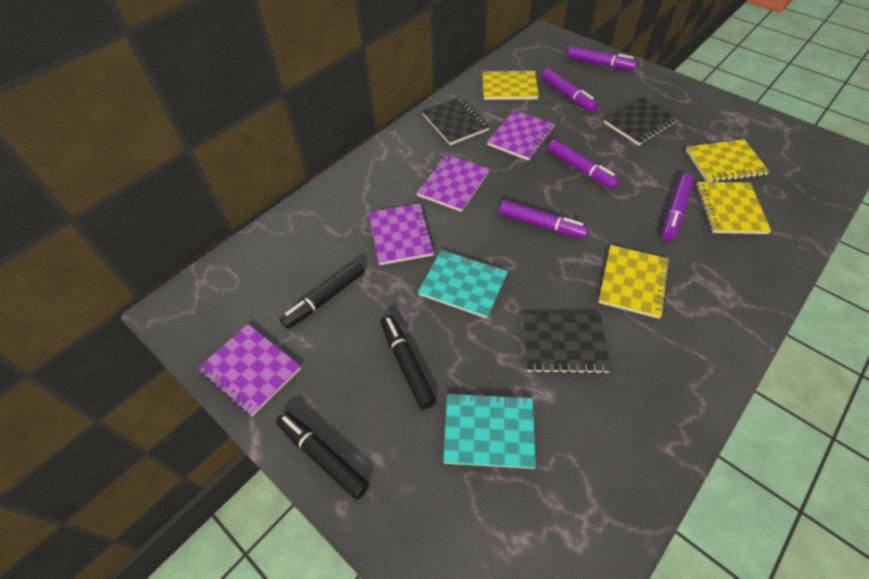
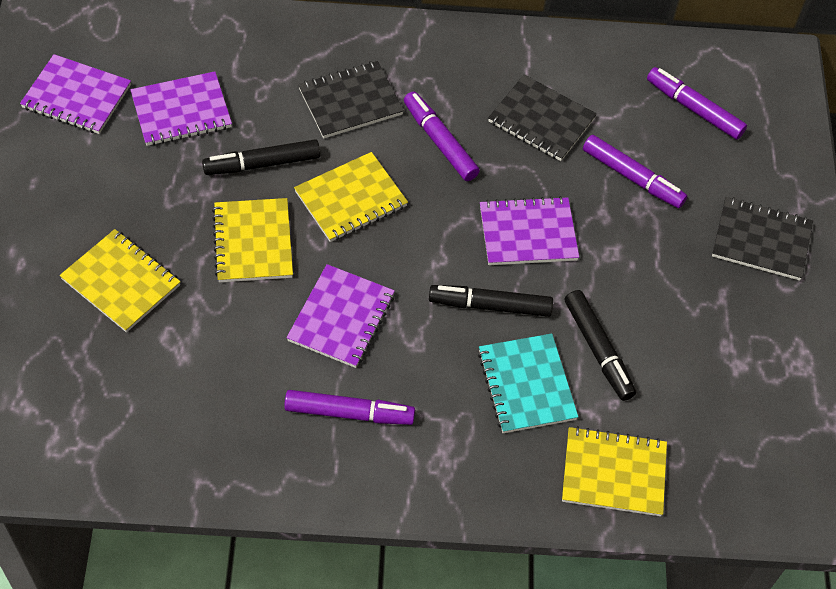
purple marker: 5 -> 4
turquoise notebook: 2 -> 1

